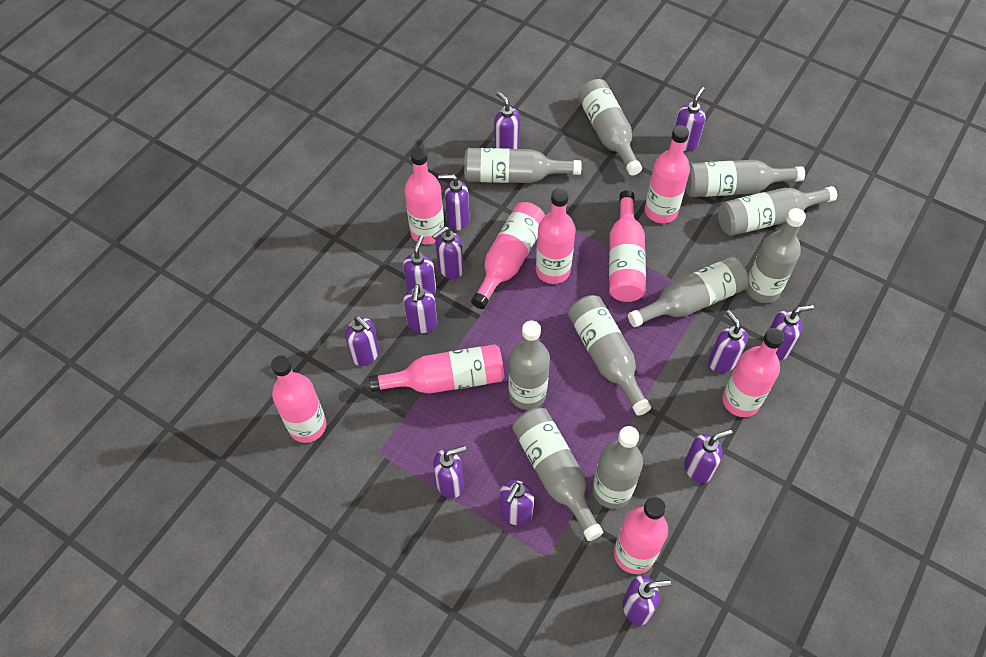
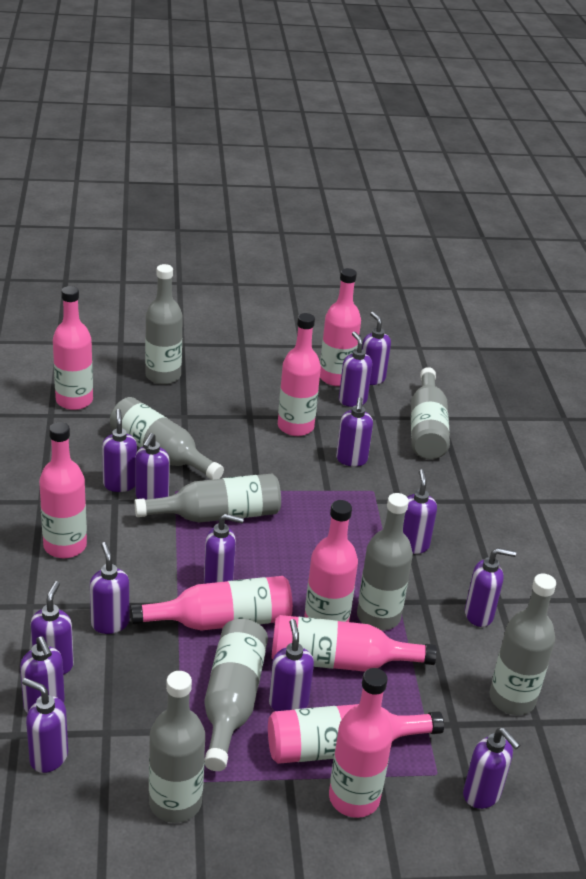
grey bottle: 10 -> 8
purple soap dispenser: 13 -> 14

